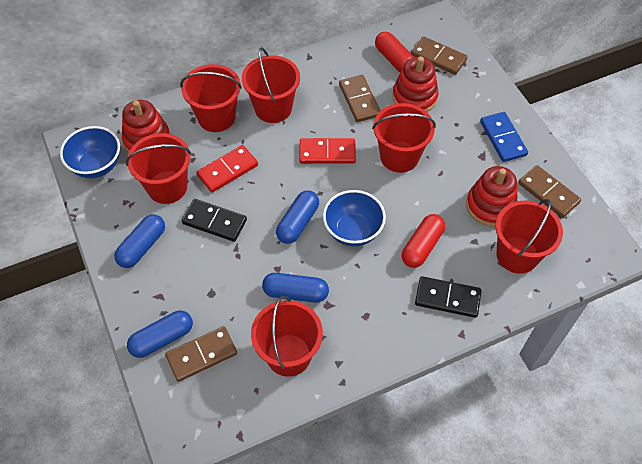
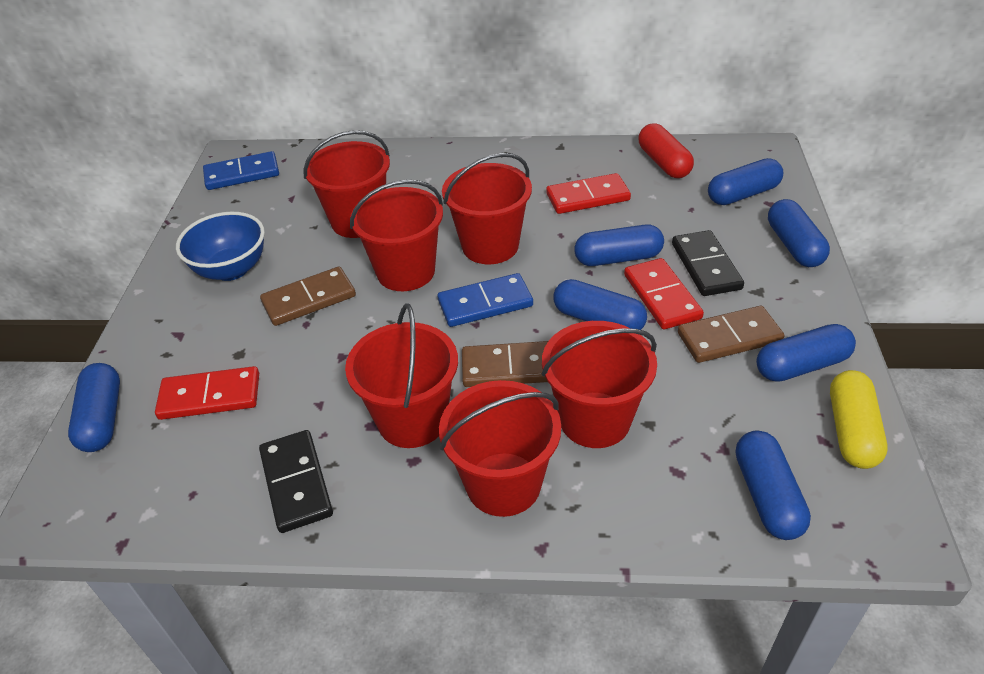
blue bowl: 2 -> 1
blue capsule: 4 -> 7
blue domino: 1 -> 2
brown domino: 4 -> 3
red capsule: 2 -> 1
red domino: 2 -> 3
red stacking toy: 3 -> 0
yellow capsule: 0 -> 1

